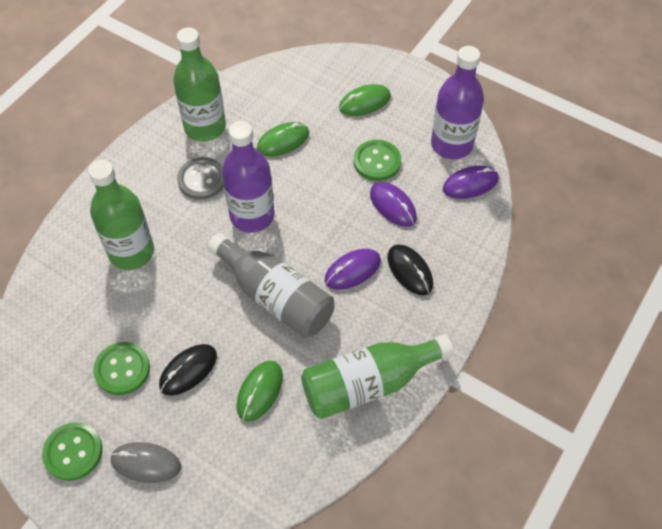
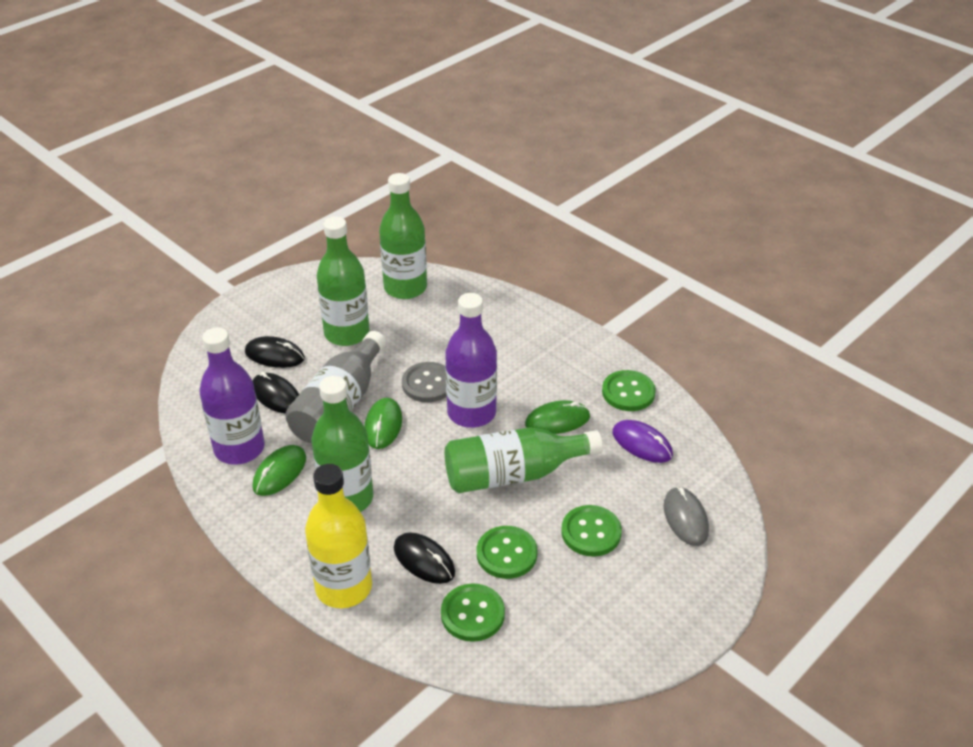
black mouse: 2 -> 3
green bottle: 3 -> 4
green button: 3 -> 4
purple mouse: 3 -> 1
yellow bottle: 0 -> 1

